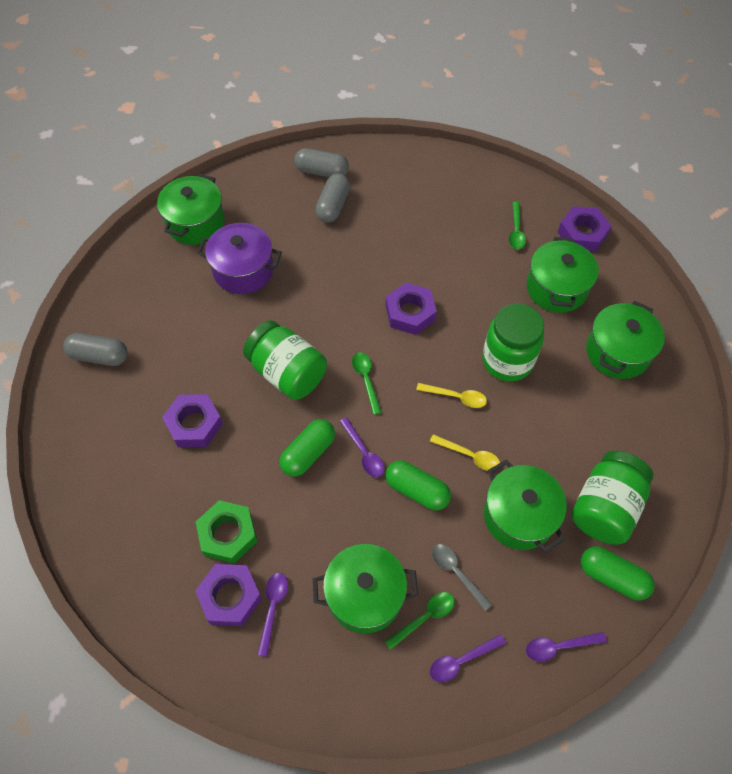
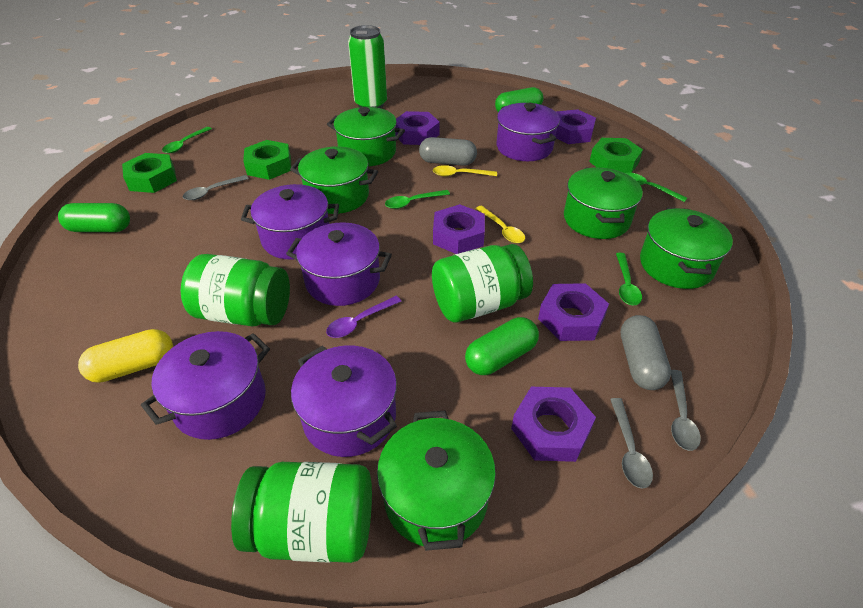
green can: 0 -> 1
green nut: 1 -> 3
green spoon: 3 -> 4
grey capsule: 3 -> 2
grey spoon: 1 -> 3
purple nut: 4 -> 5
purple pot: 1 -> 5
purple spoon: 4 -> 1
yellow capsule: 0 -> 1

